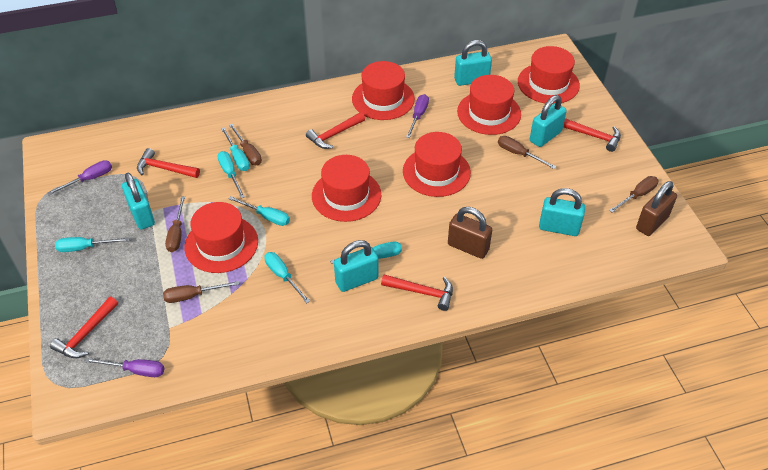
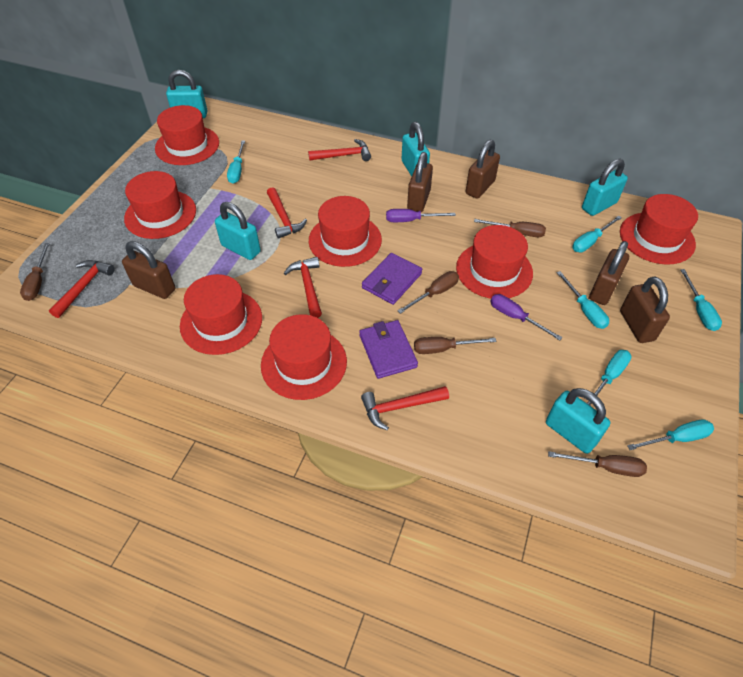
brown padlock: 2 -> 5
purple screwdriver: 3 -> 2
purple wallet: 0 -> 2
red hat: 6 -> 7

